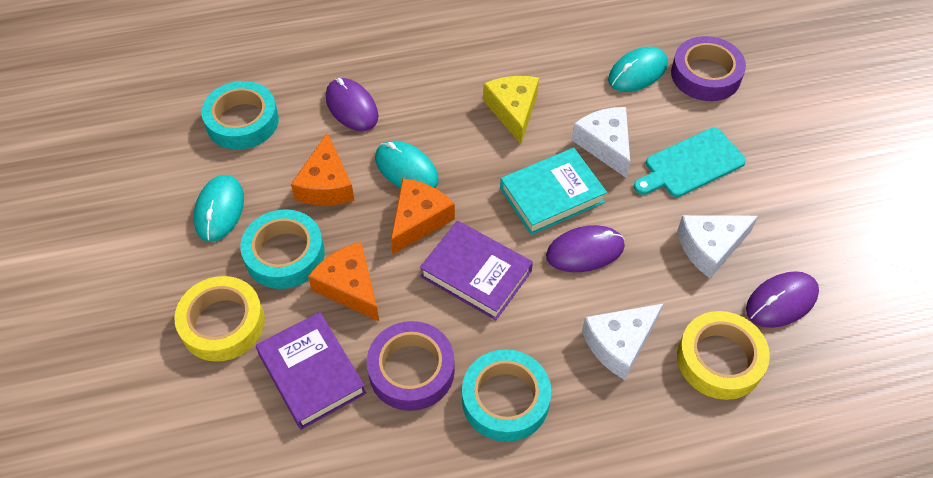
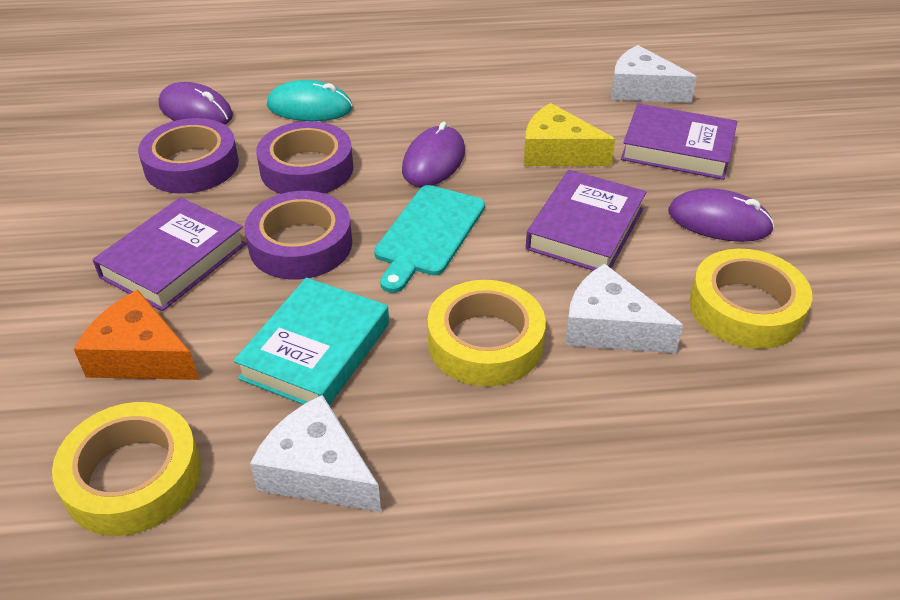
orange cheese: 3 -> 1
purple book: 2 -> 3
purple tape: 2 -> 3
turquoise mouse: 3 -> 1
turquoise tape: 3 -> 0
yellow tape: 2 -> 3

